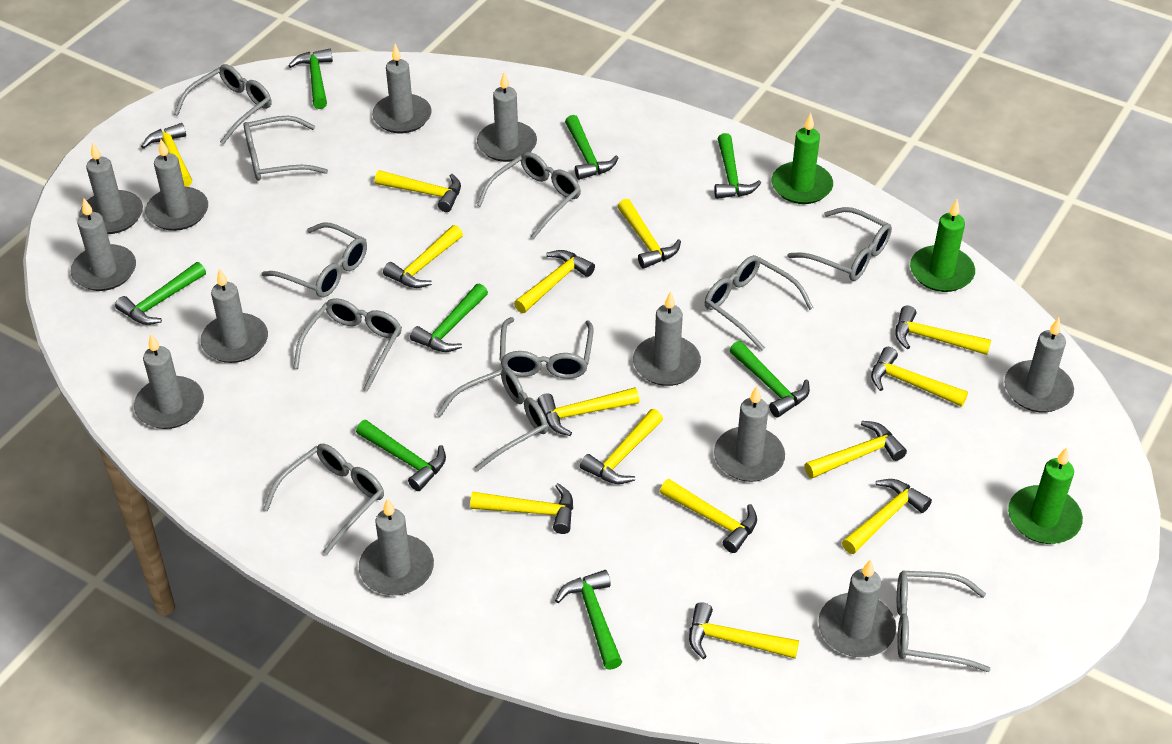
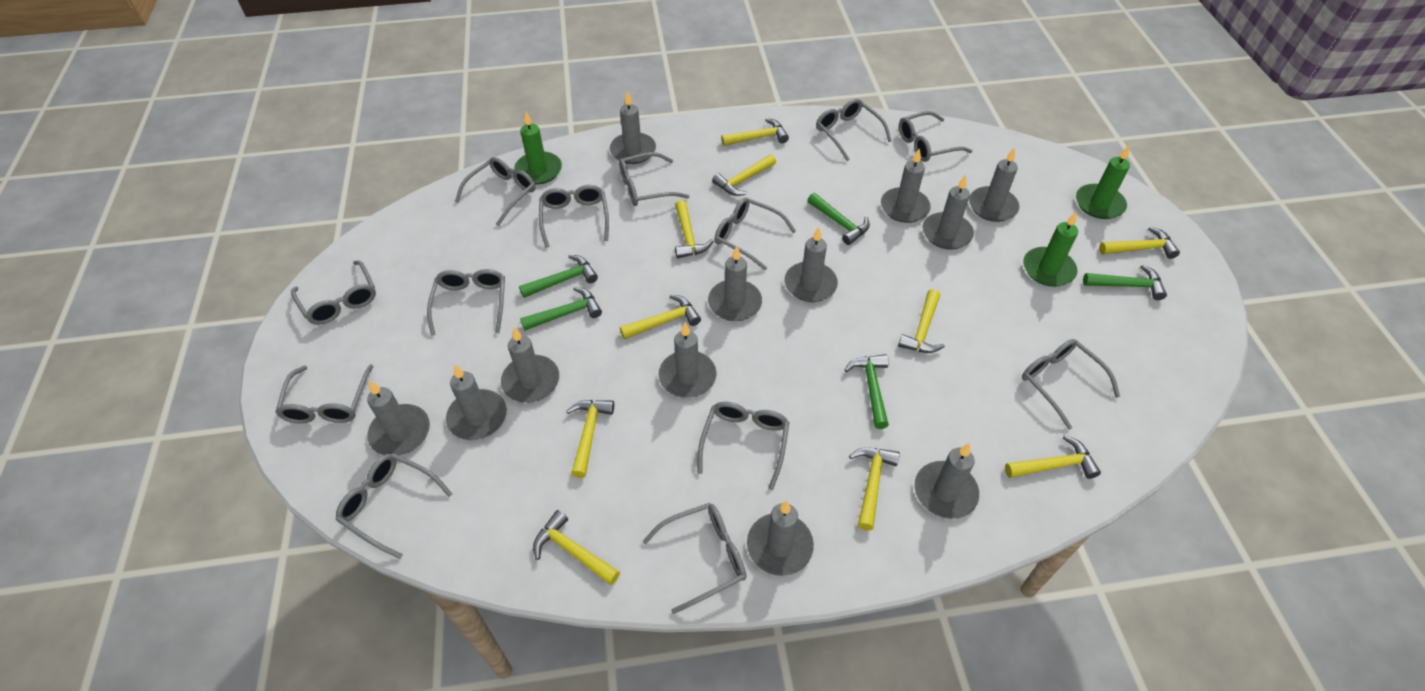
green hammer: 8 -> 5
grey glasses: 11 -> 13
yellow hammer: 14 -> 10

